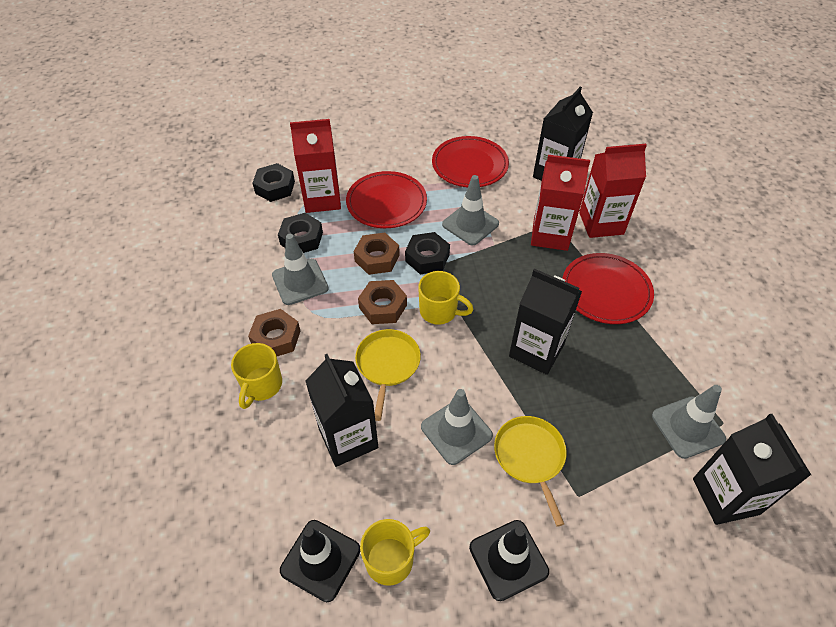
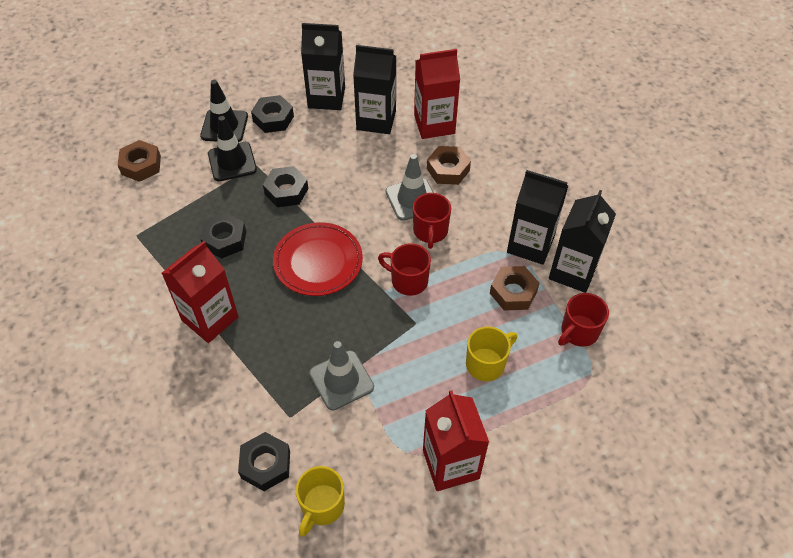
black nut: 3 -> 4
grey traffic cone: 4 -> 2
red mug: 0 -> 3
red plate: 3 -> 1
yellow mug: 3 -> 2
yellow pan: 2 -> 0

